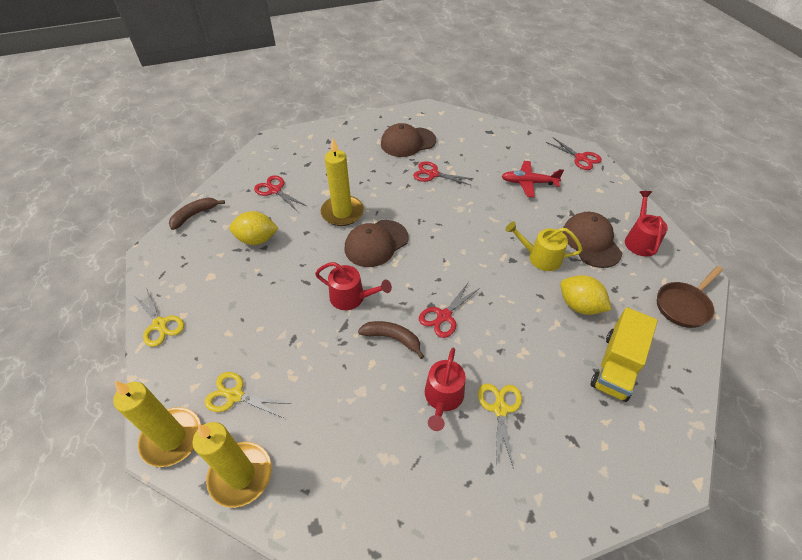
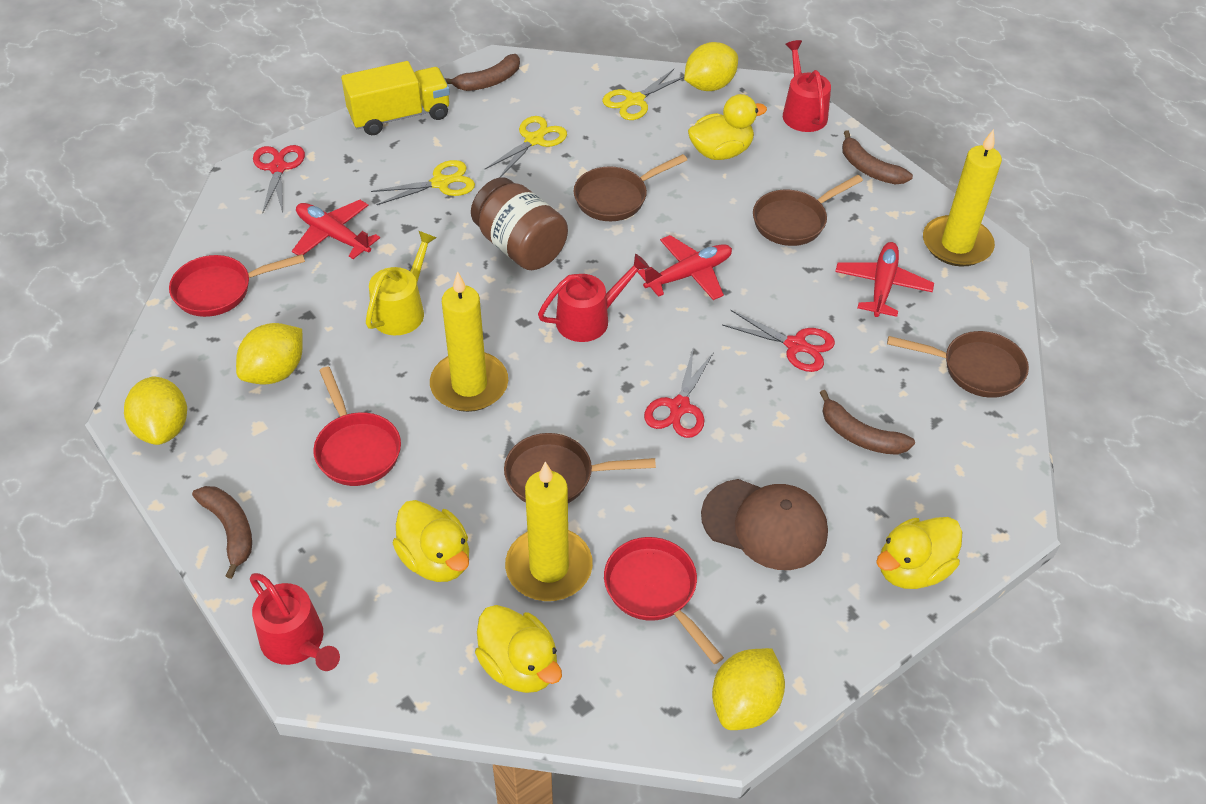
brown banana: 2 -> 4
brown cap: 3 -> 1
brown jar: 0 -> 1
brown pan: 1 -> 4
red pan: 0 -> 3
red plane: 1 -> 3
red scissors: 4 -> 3
yellow duck: 0 -> 4
yellow lemon: 2 -> 4

